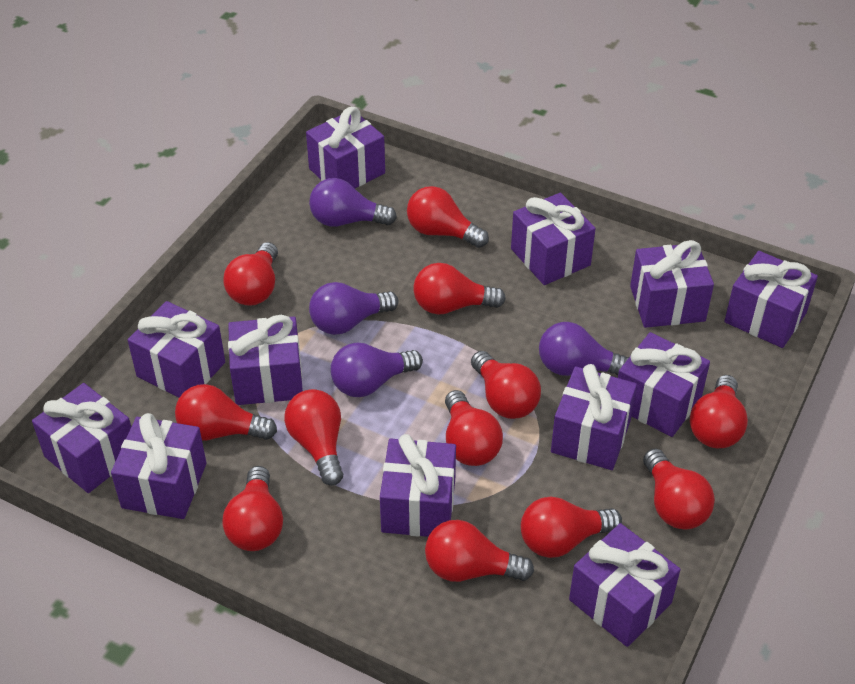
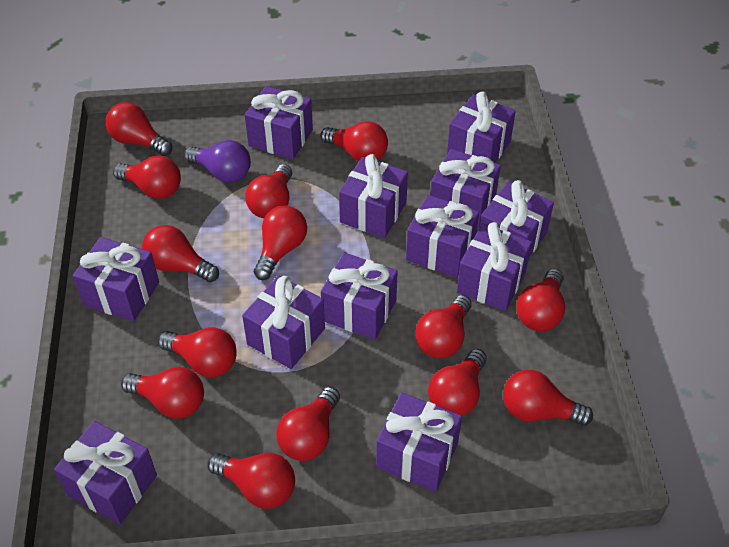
purple light bulb: 4 -> 1
red light bulb: 12 -> 14

